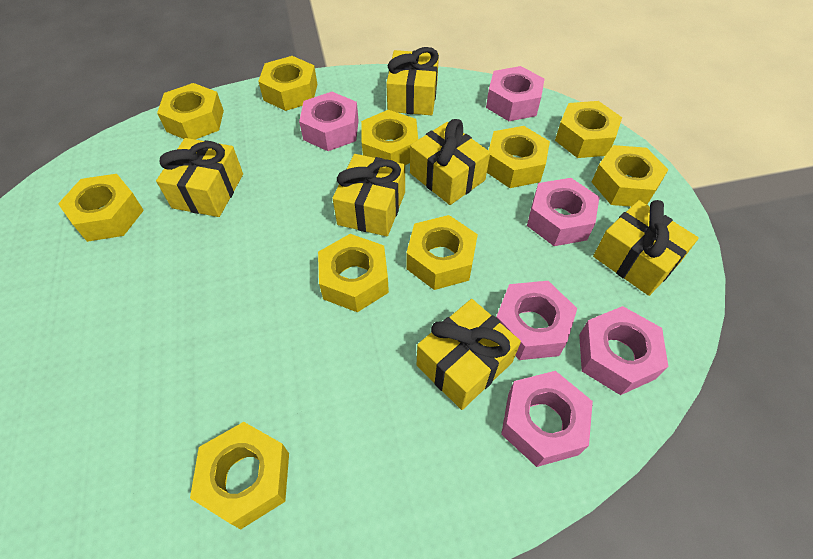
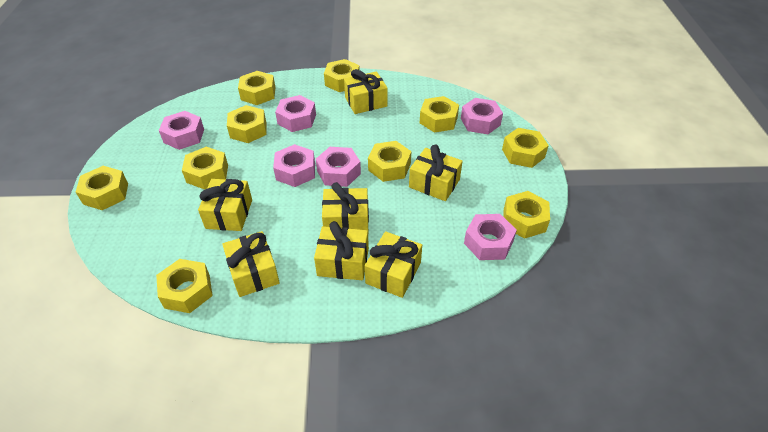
yellow gift: 6 -> 7

